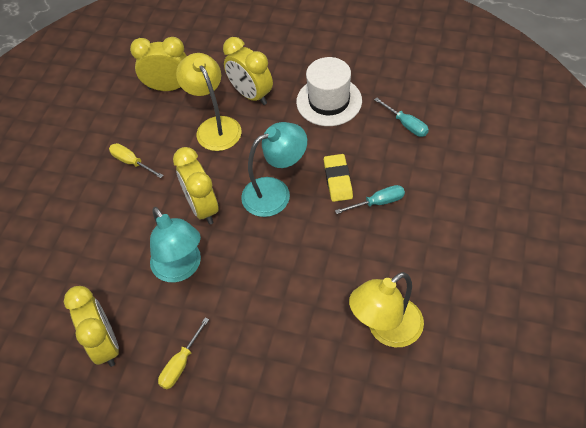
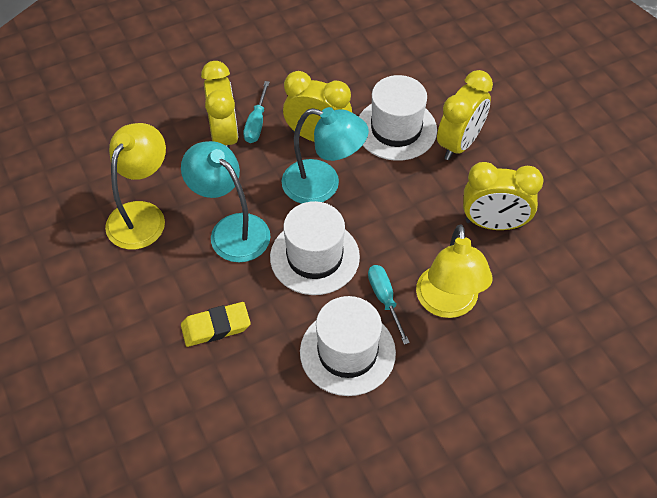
white hat: 1 -> 3
yellow screwdriver: 2 -> 0

